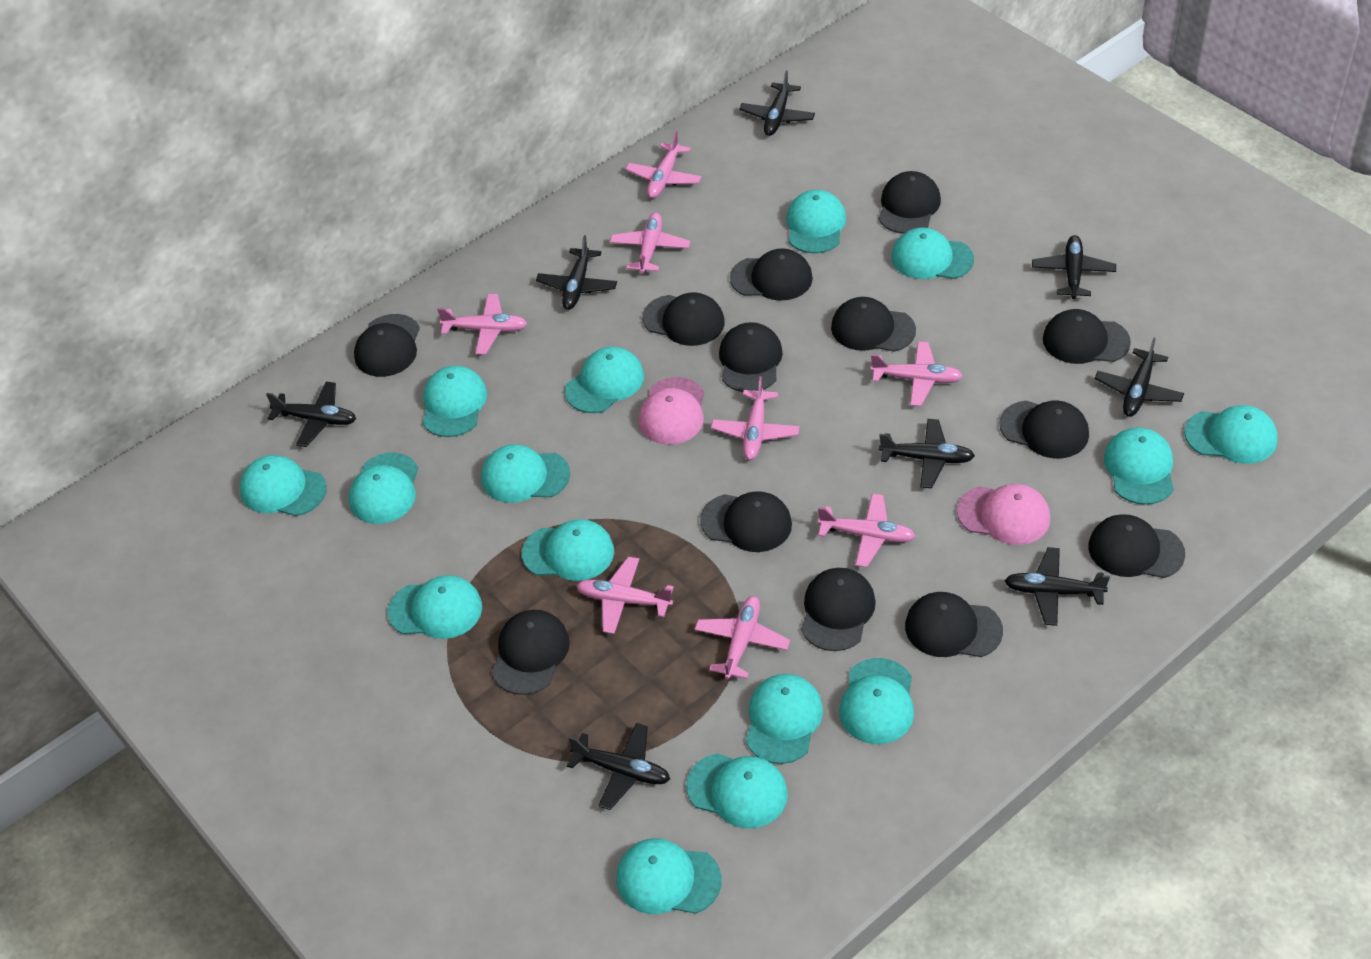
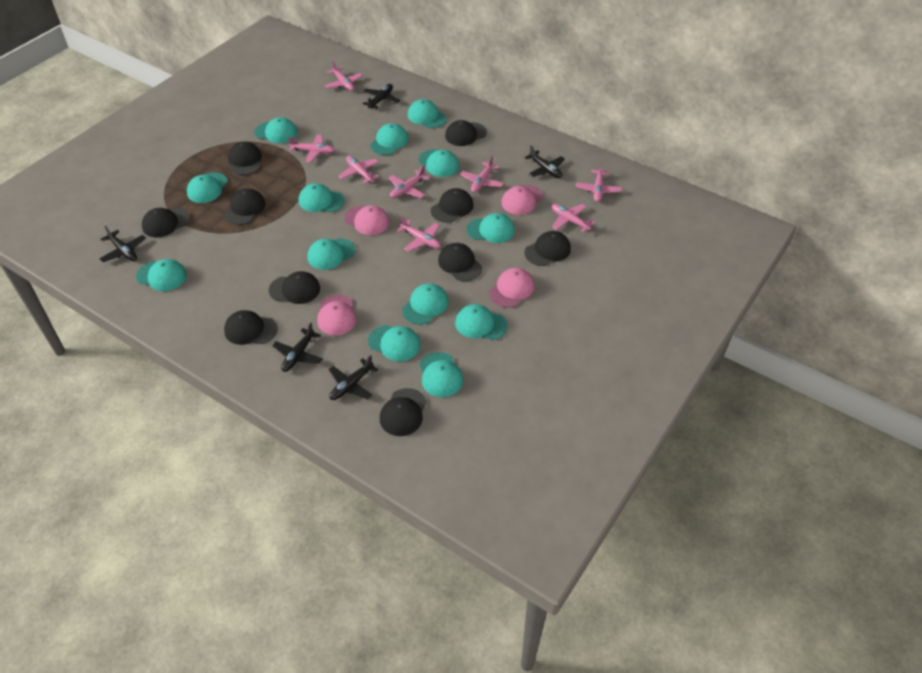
black cap: 13 -> 10
black plane: 8 -> 5
pink cap: 2 -> 4
turquoise cap: 15 -> 13

